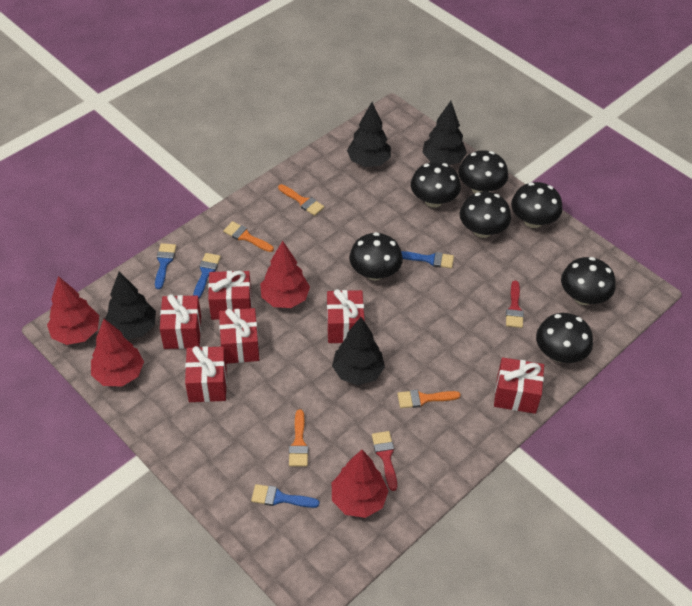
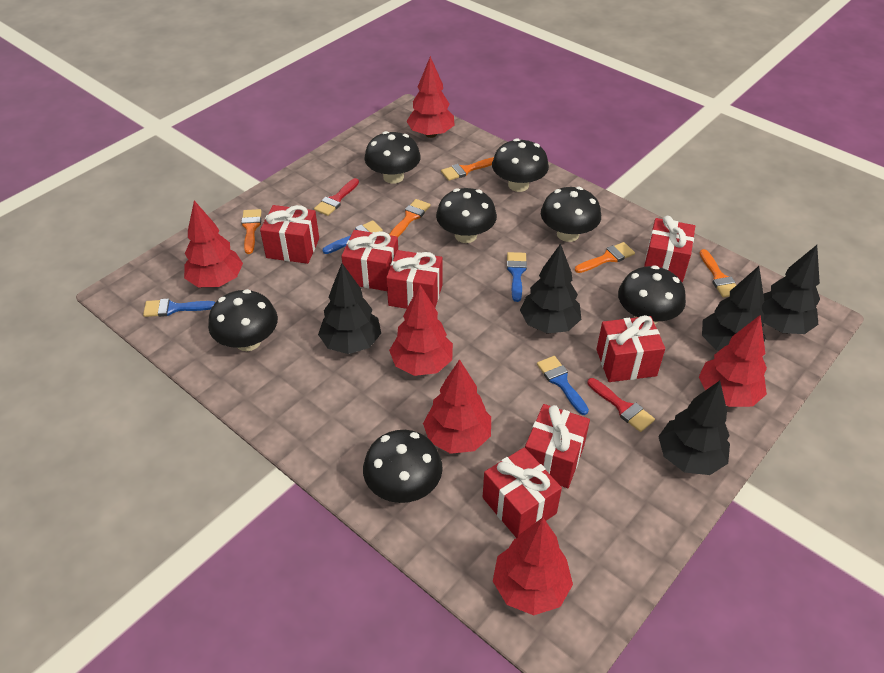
black tree: 4 -> 5
orange brush: 4 -> 5
red gift: 6 -> 7
red tree: 4 -> 6

